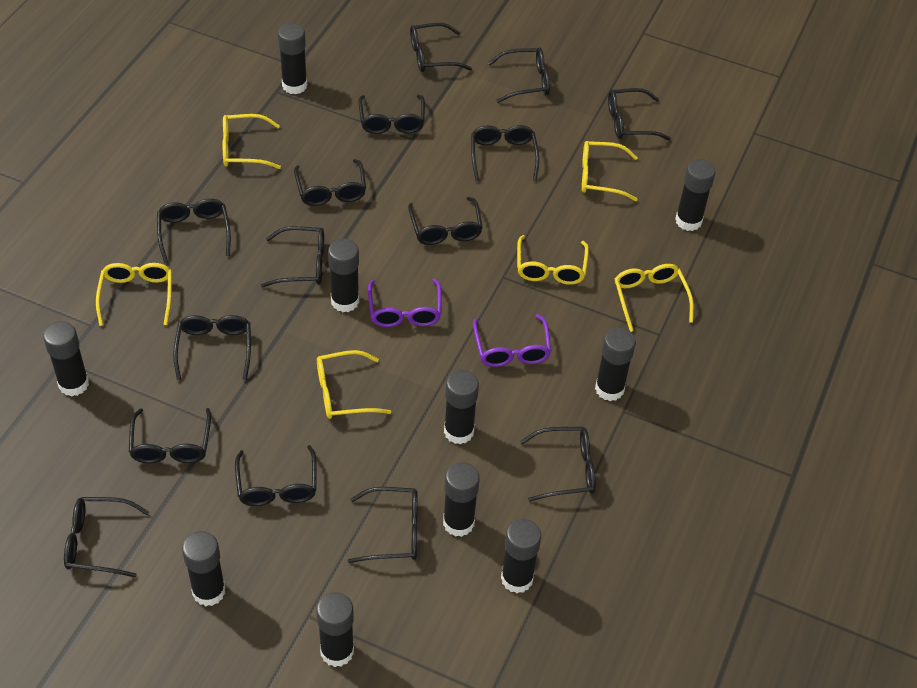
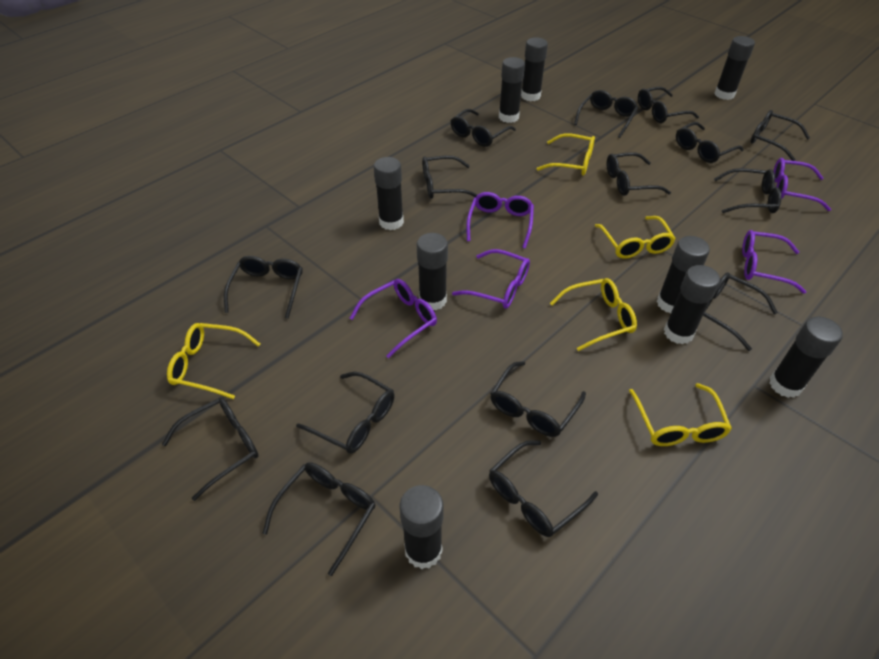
black glue stick: 10 -> 9
purple glasses: 2 -> 5
yellow glasses: 6 -> 5

